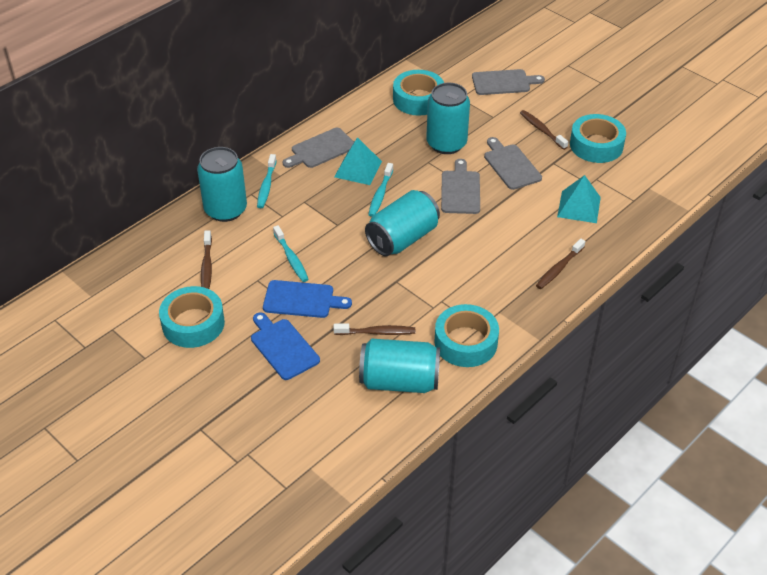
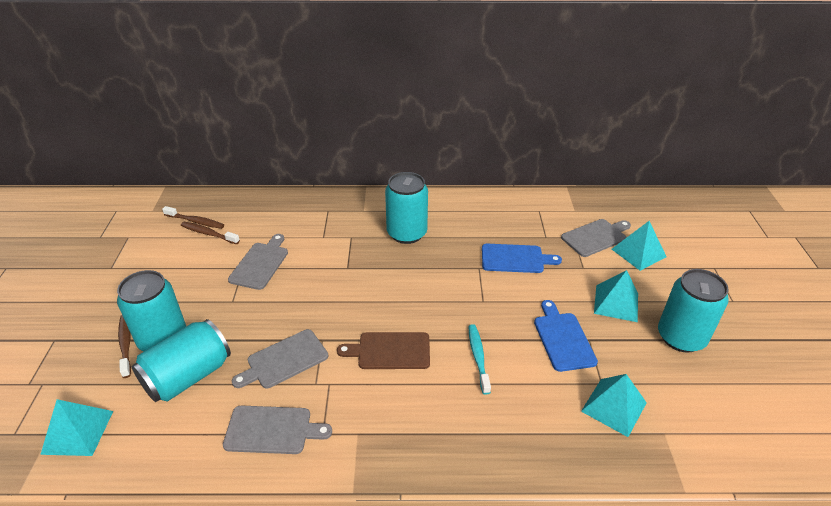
brown cutting board: 0 -> 1
brown toothbrush: 4 -> 3
turquoise pyramid: 2 -> 4
turquoise tape: 4 -> 0
turquoise toothbrush: 3 -> 1

